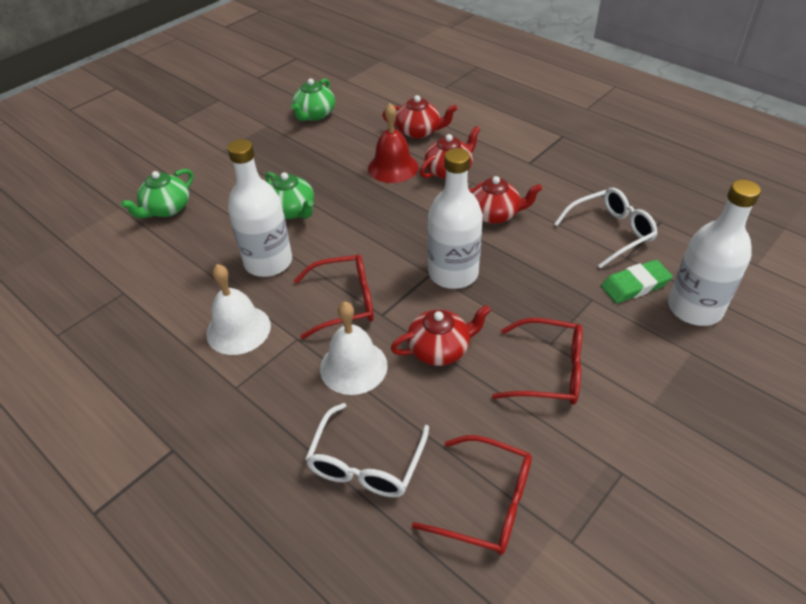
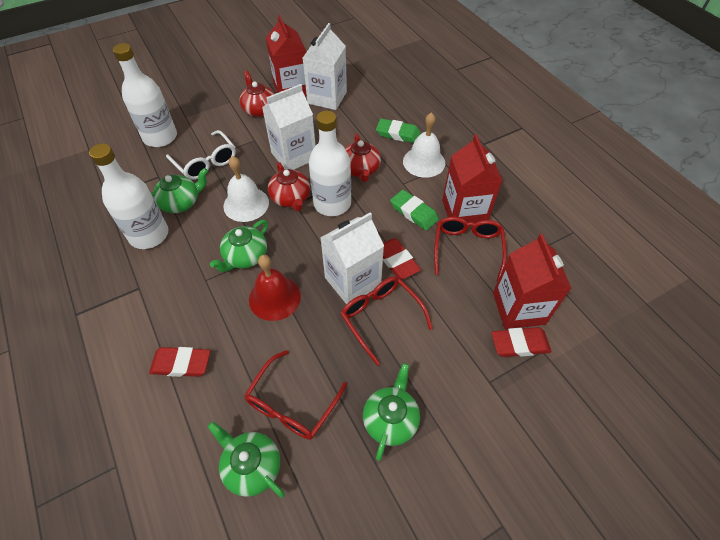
green eraser: 1 -> 2
green teapot: 3 -> 4
red carton: 0 -> 3
red eraser: 0 -> 3
red teapot: 4 -> 3
white carton: 0 -> 3
white glasses: 2 -> 1

